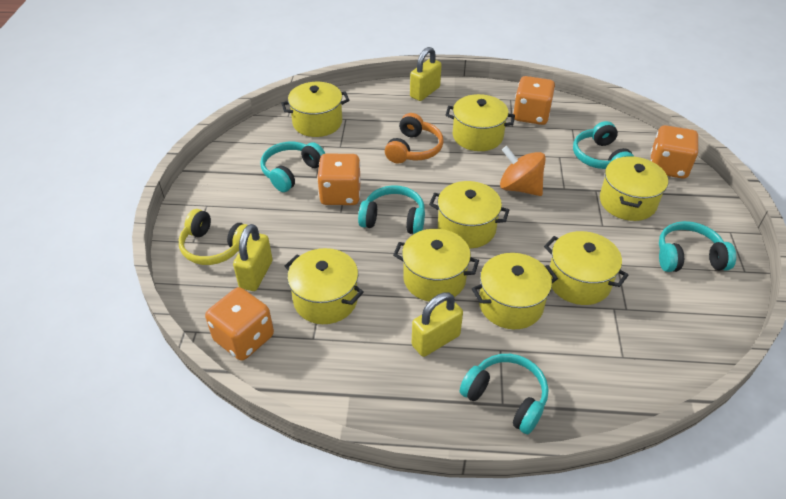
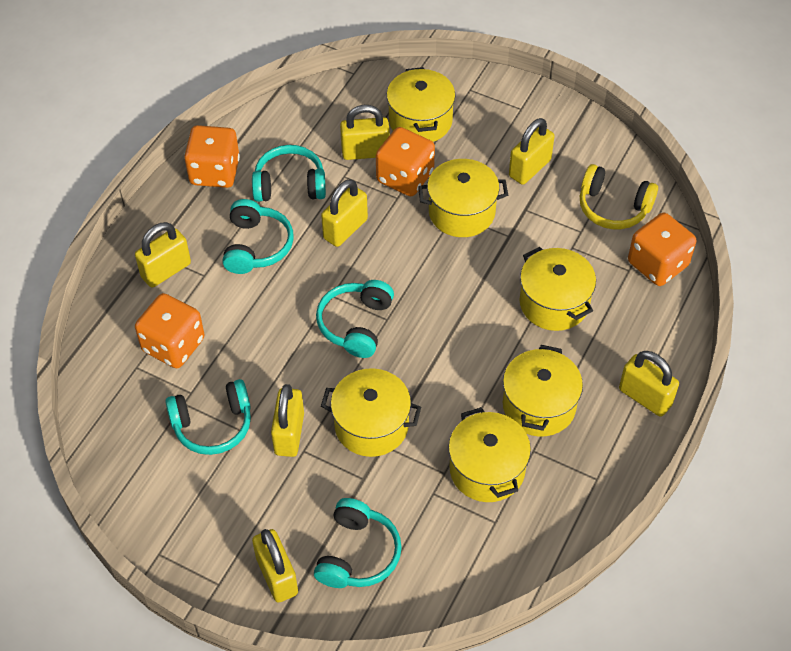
orange headphones: 1 -> 0
orange spinning top: 1 -> 0
yellow padlock: 3 -> 7
yellow pot: 8 -> 6

